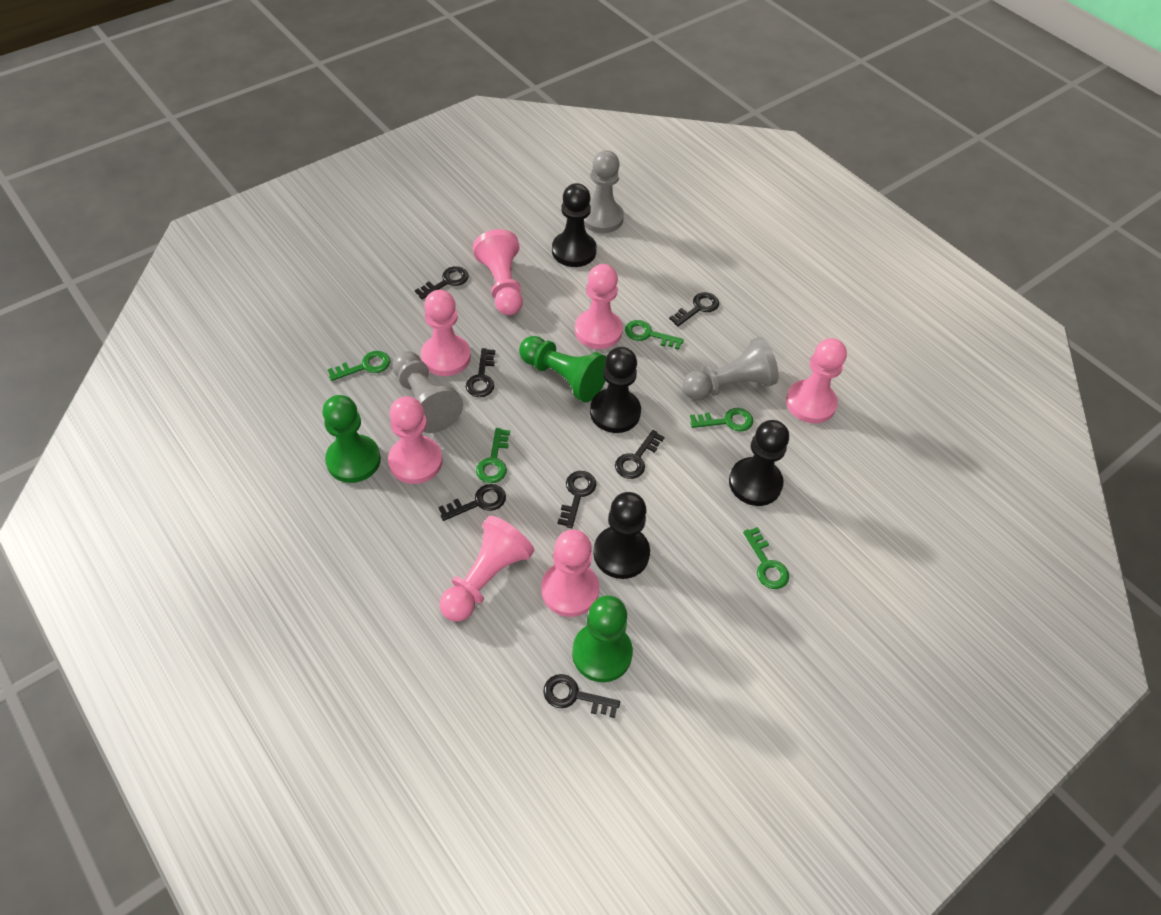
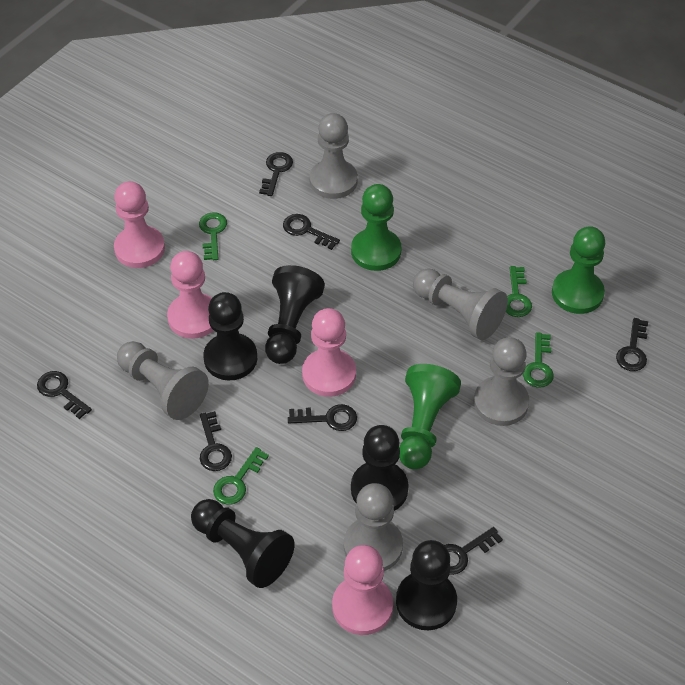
black pawn: 4 -> 5
green key: 5 -> 4
grey pawn: 3 -> 5
pink pawn: 7 -> 4

